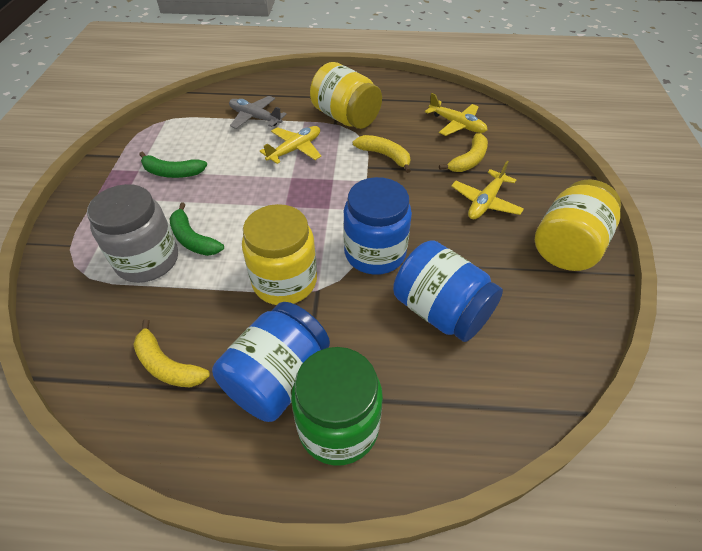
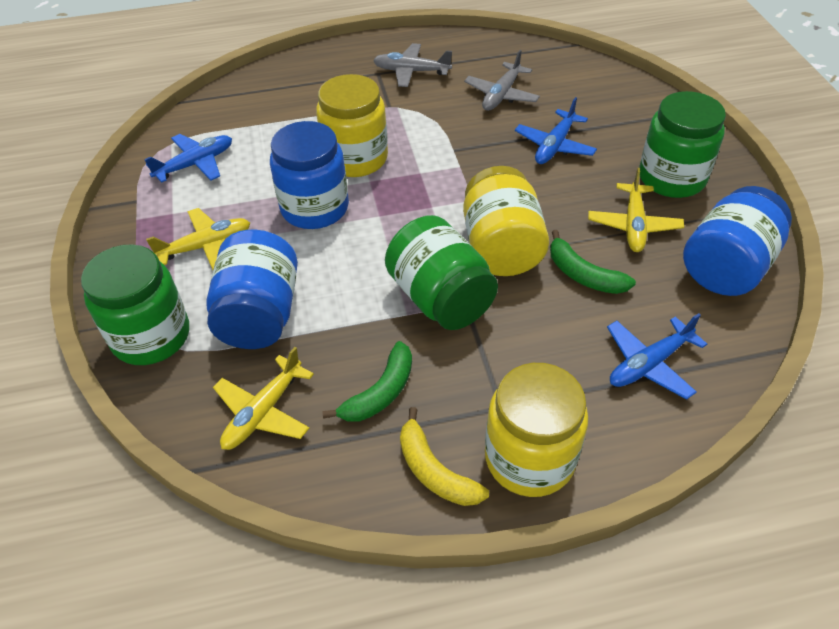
blue plane: 0 -> 3
green jar: 1 -> 3
grey jar: 1 -> 0
grey plane: 1 -> 2
yellow banana: 3 -> 1

